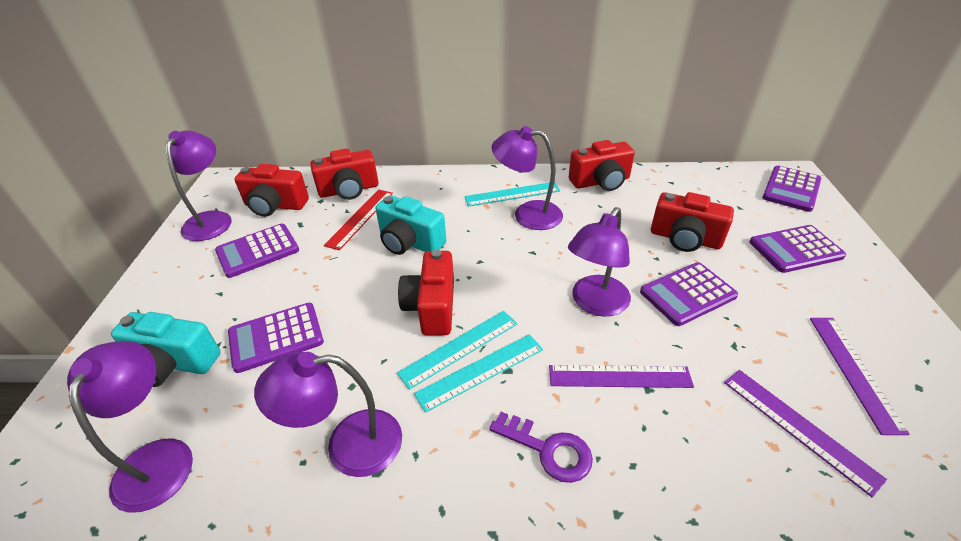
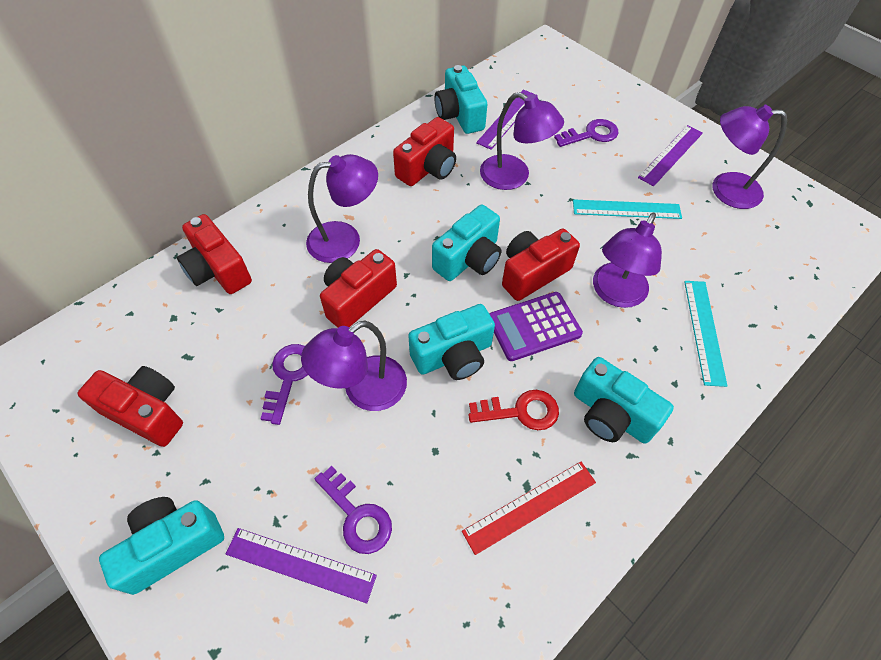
purple calculator: 5 -> 1
purple key: 1 -> 3
red key: 0 -> 1
turquoise camera: 2 -> 5
turquoise ruler: 3 -> 2

